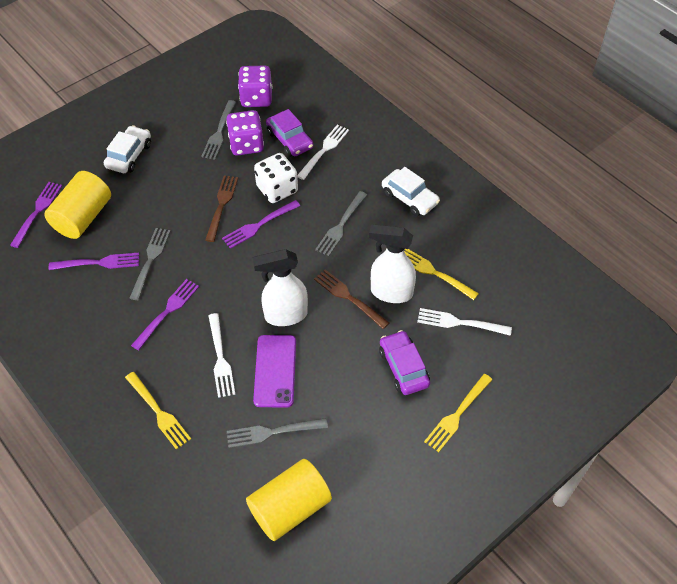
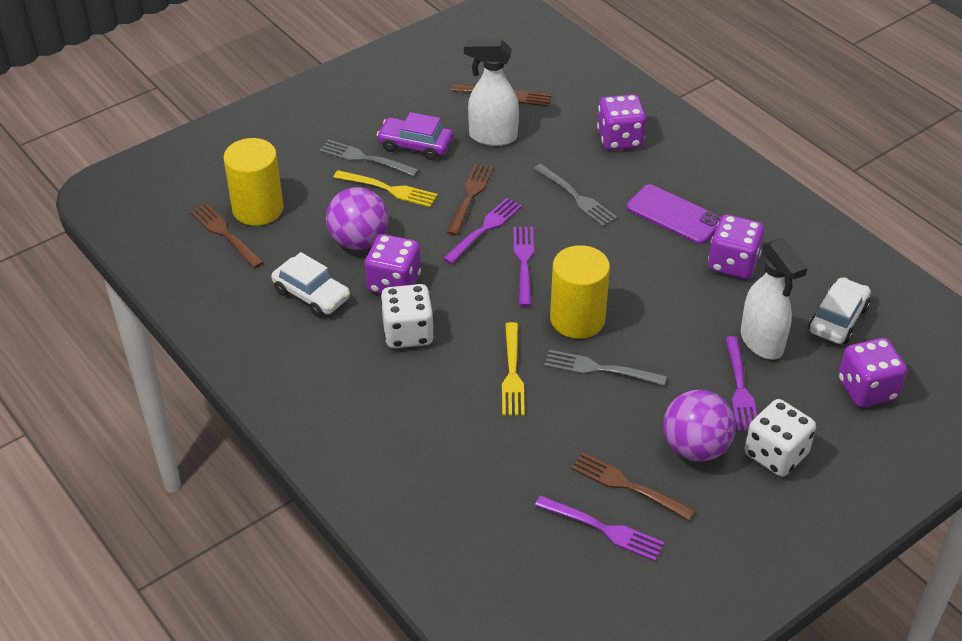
brown fork: 2 -> 4
grey fork: 4 -> 3
purple ball: 0 -> 2
purple car: 2 -> 1
purple dice: 2 -> 4
white dice: 1 -> 2
white fork: 3 -> 0
yellow fork: 3 -> 2

